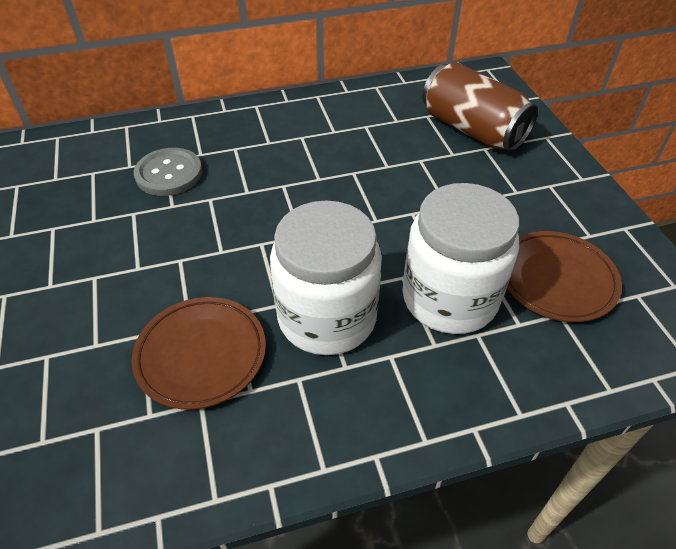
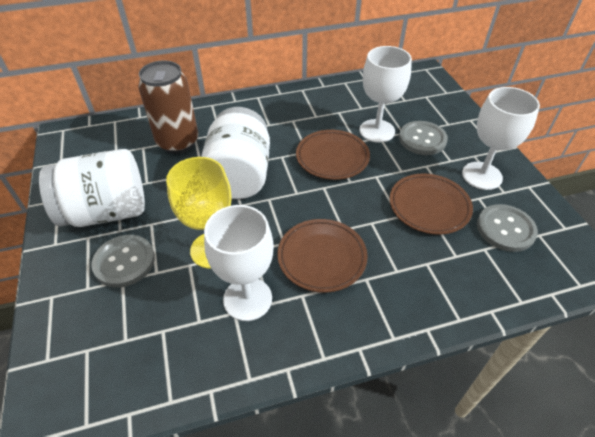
brown plate: 2 -> 3
grey button: 1 -> 3
white goblet: 0 -> 3
yellow goblet: 0 -> 1

